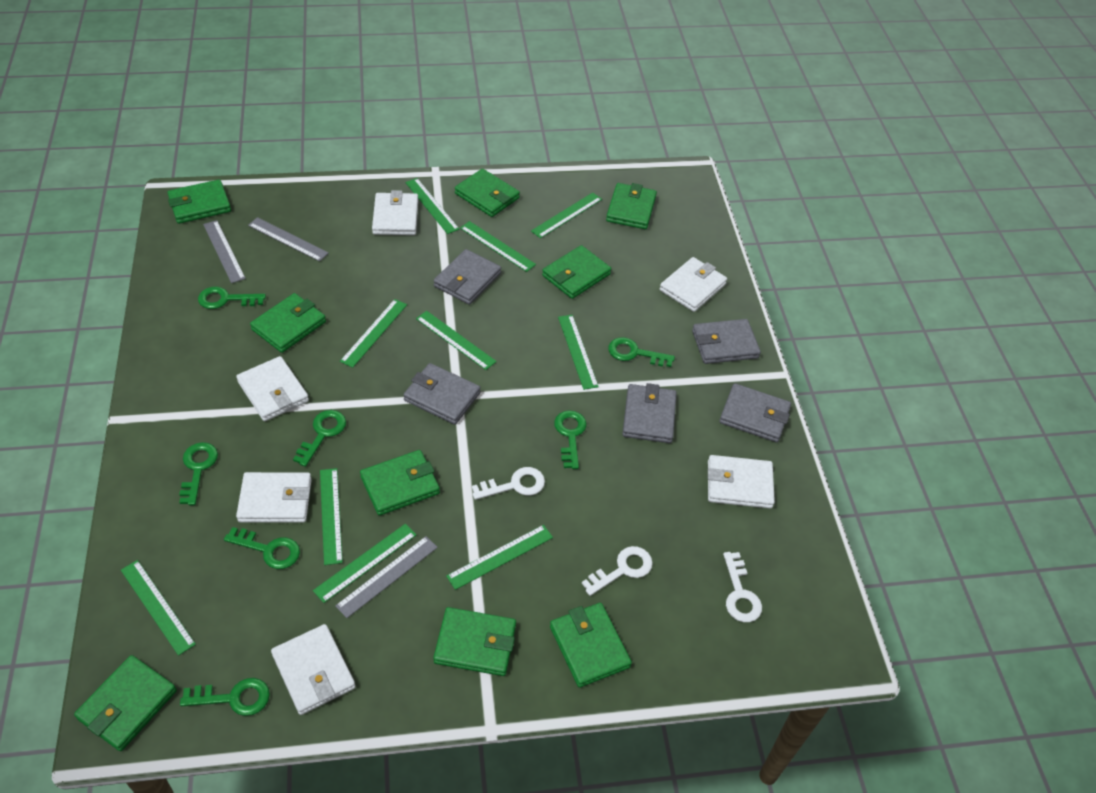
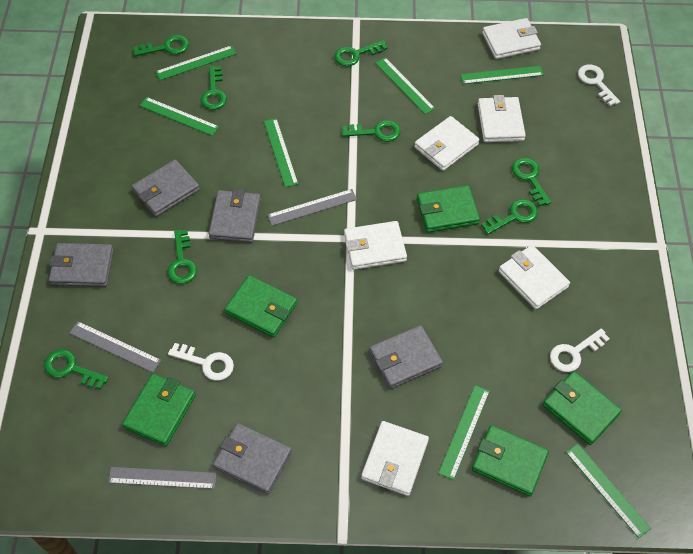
green key: 7 -> 8
green ruler: 10 -> 7
green wallet: 9 -> 5

